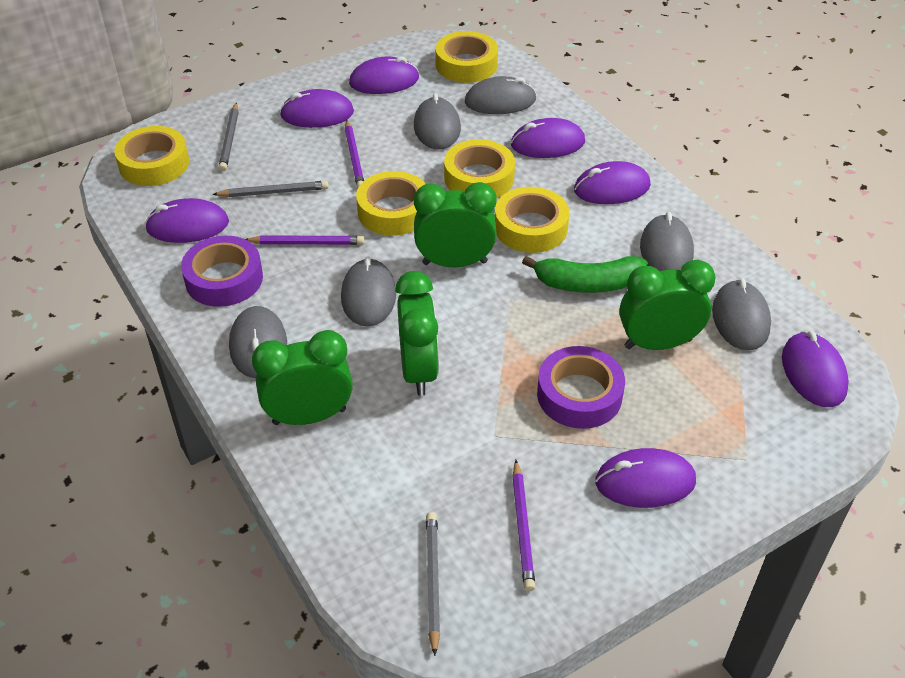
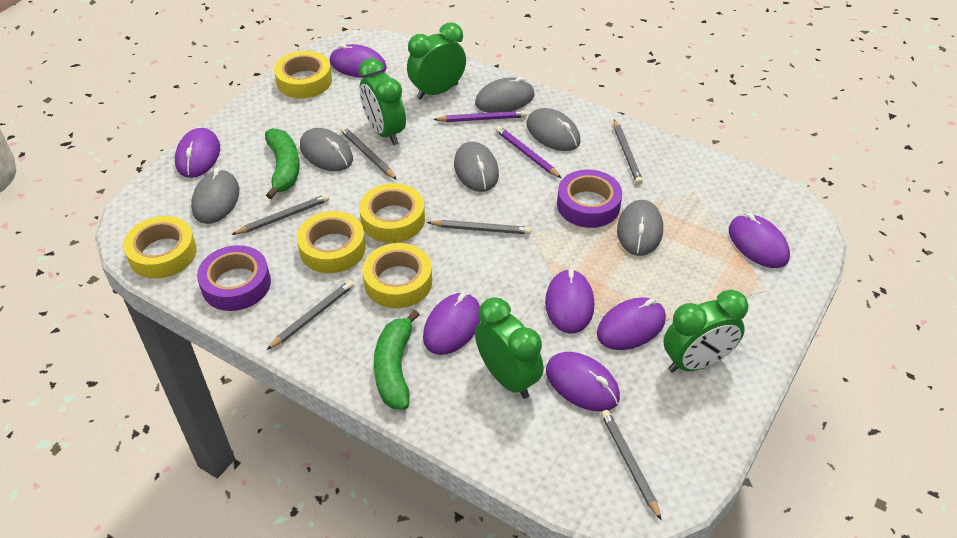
green banana: 1 -> 2
grey pencil: 3 -> 6
purple pencil: 3 -> 2

